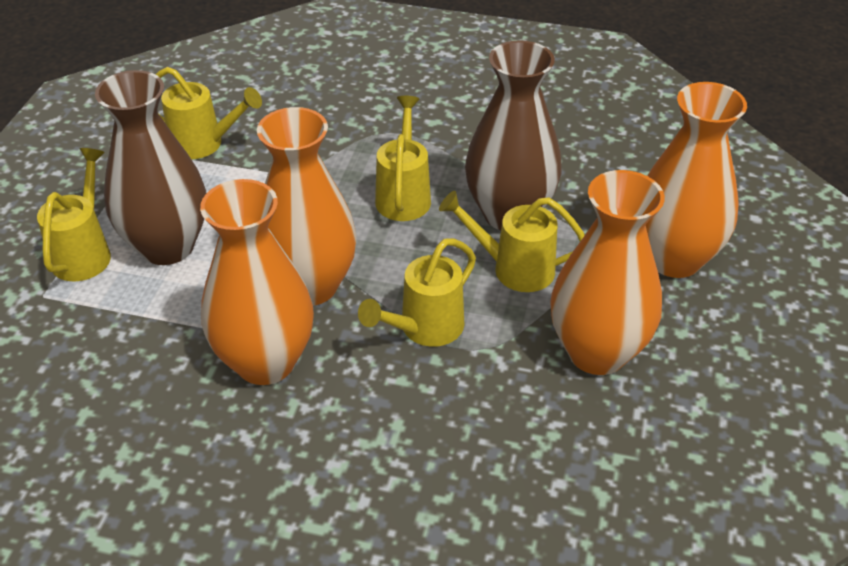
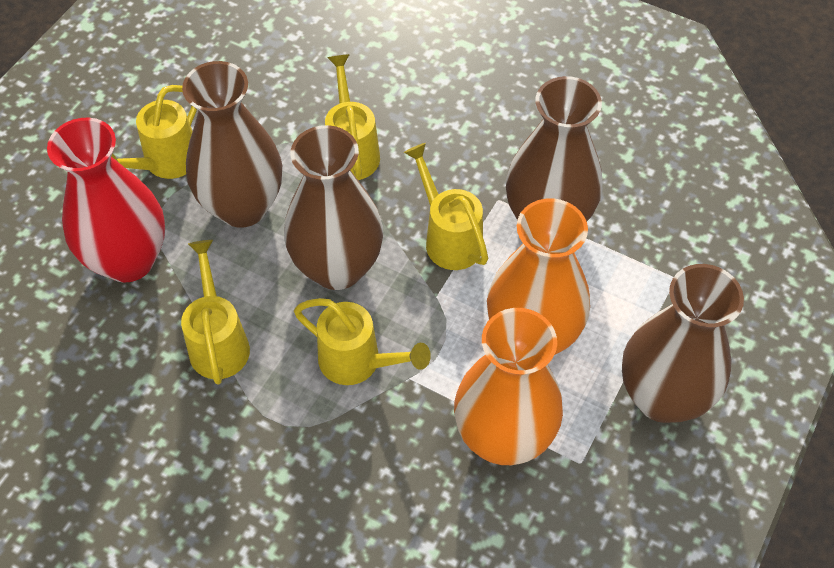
brown vase: 2 -> 4
orange vase: 4 -> 2
red vase: 0 -> 1

